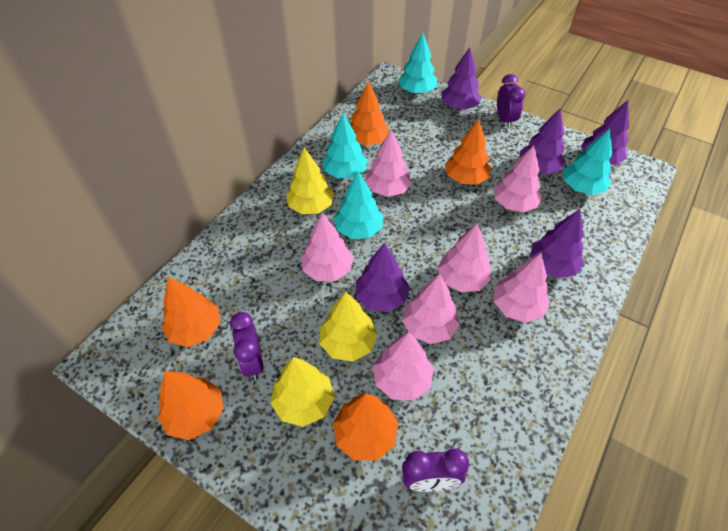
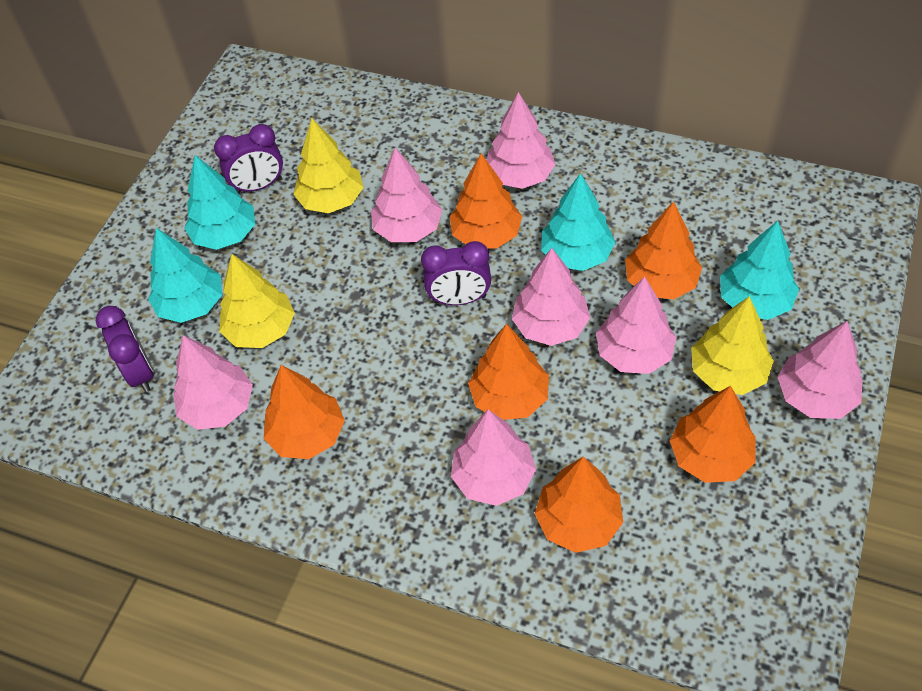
orange tree: 5 -> 6
purple tree: 5 -> 0

